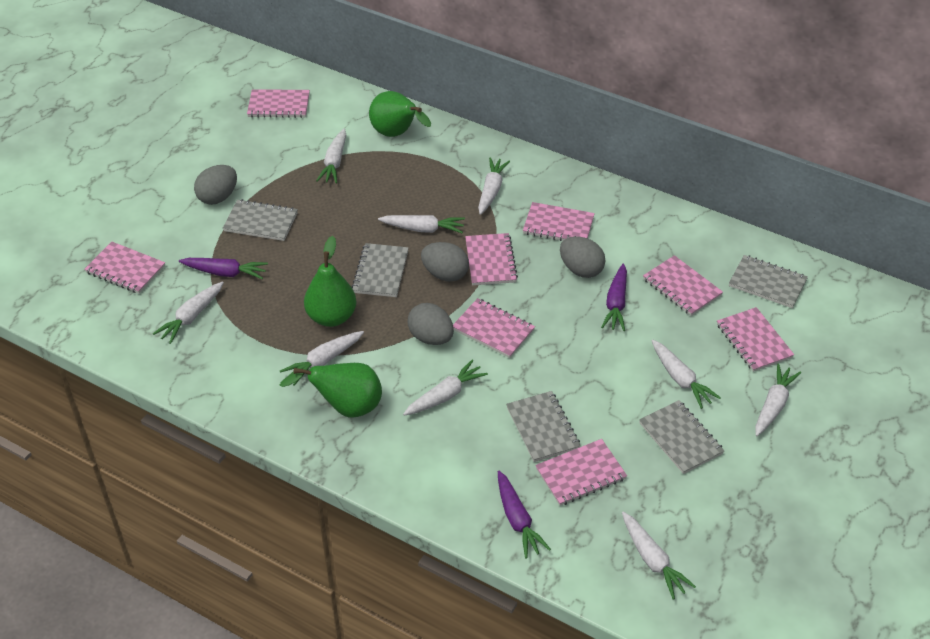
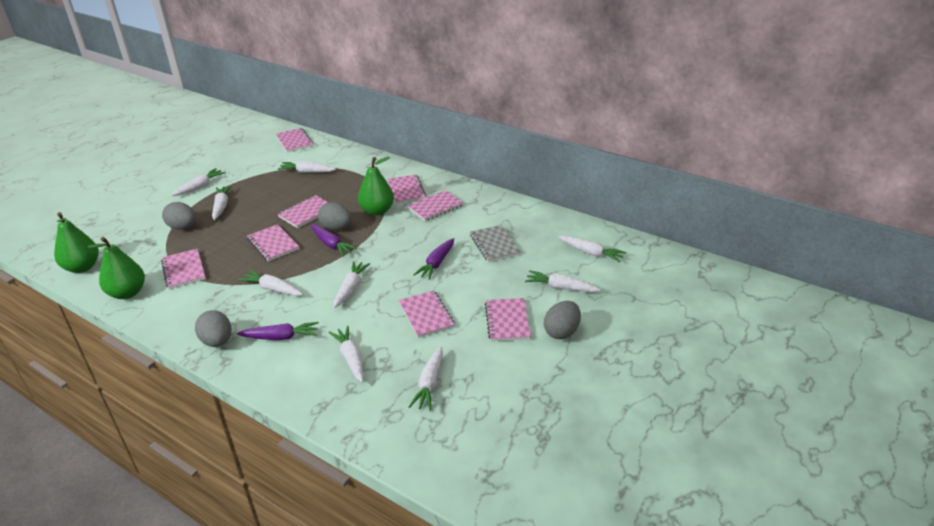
grey notebook: 5 -> 1

